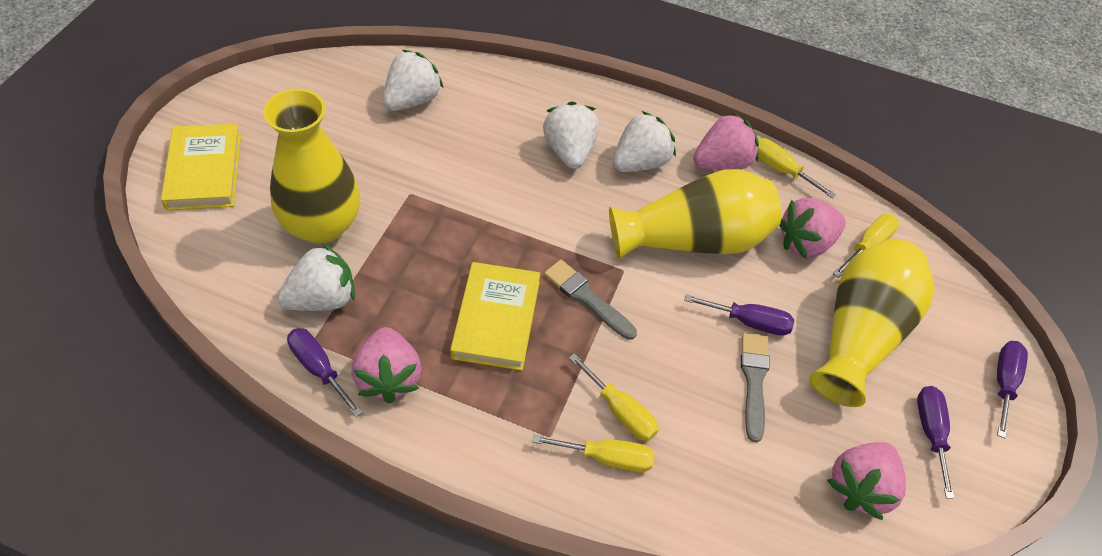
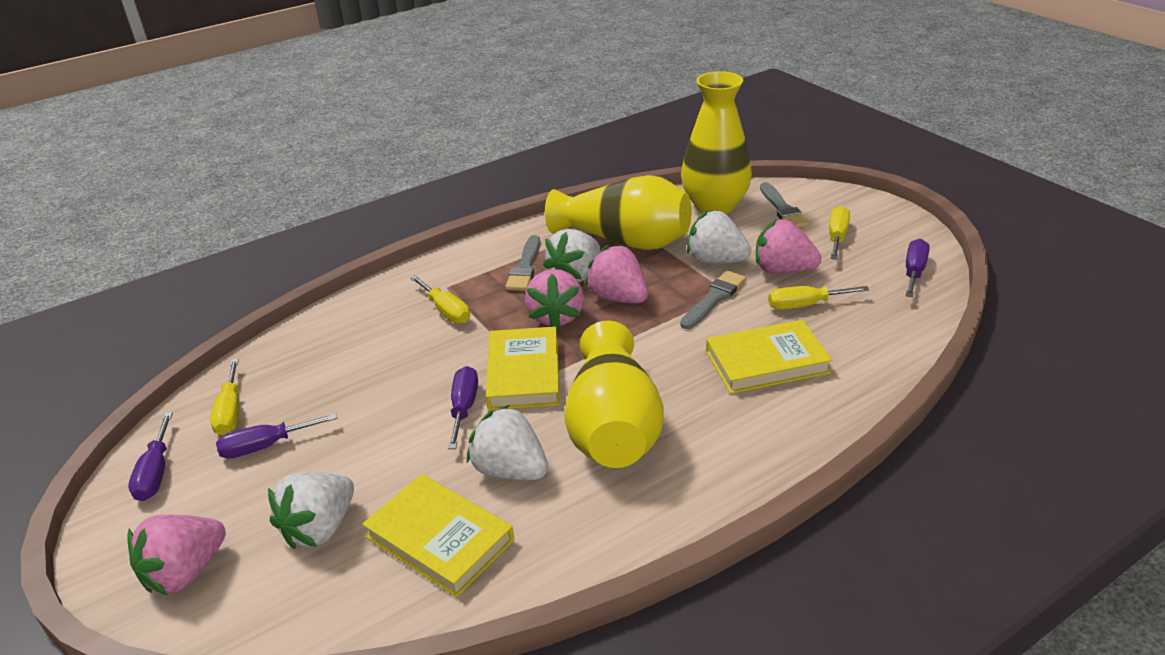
grey brush: 2 -> 3
yellow book: 2 -> 3

